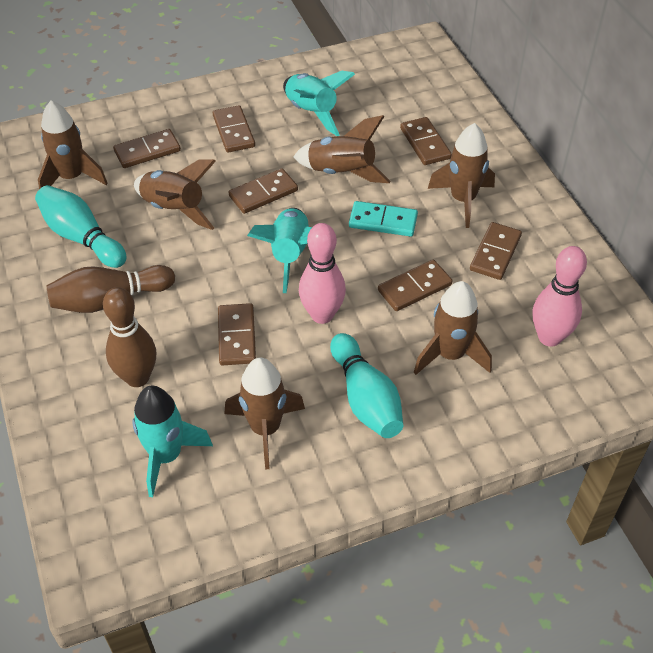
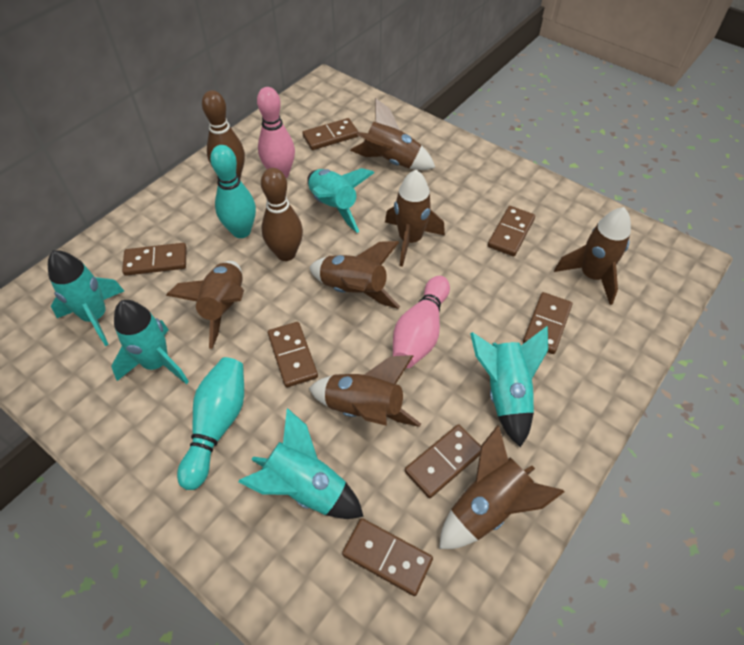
brown rocket: 6 -> 7
turquoise domino: 1 -> 0
turquoise rocket: 3 -> 5

